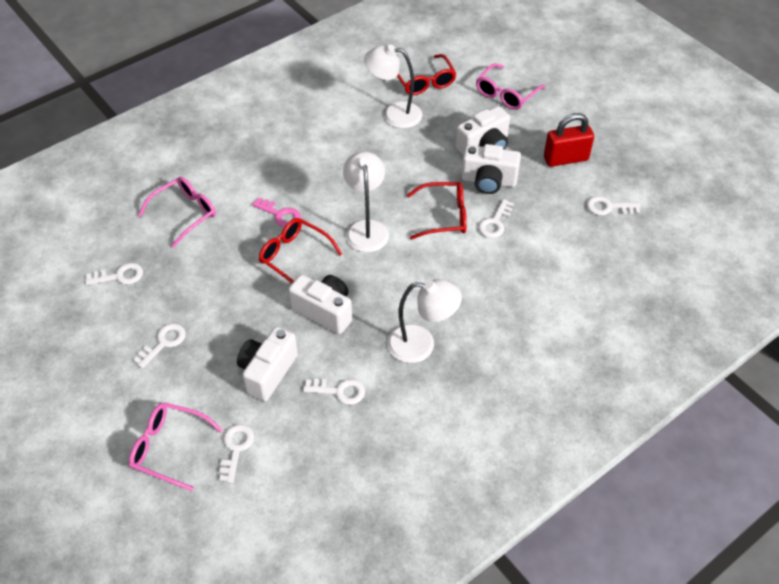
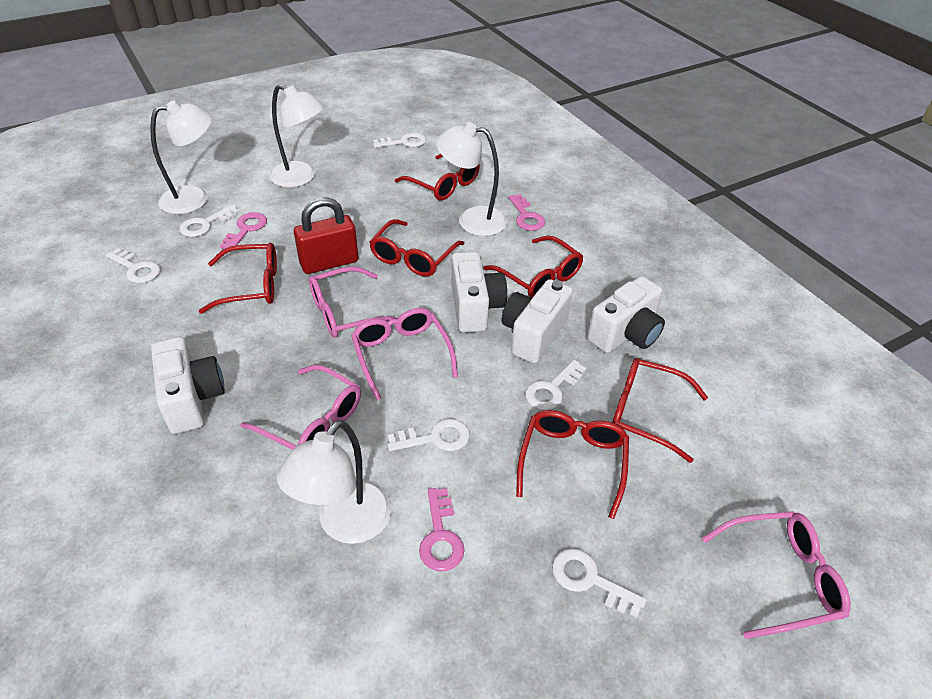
pink glasses: 3 -> 4
pink key: 1 -> 3
red glasses: 3 -> 6
white lamp: 3 -> 4

